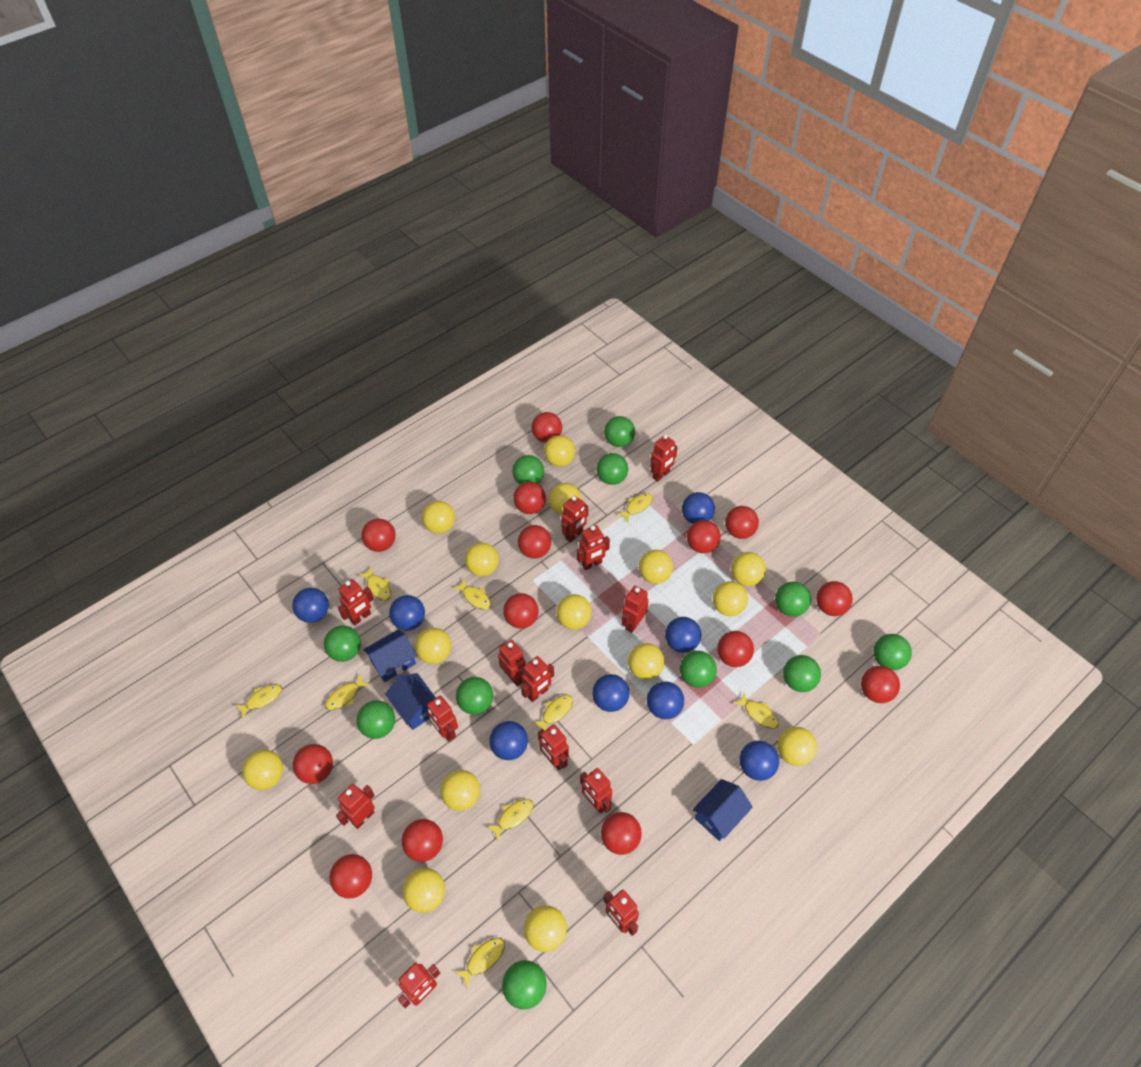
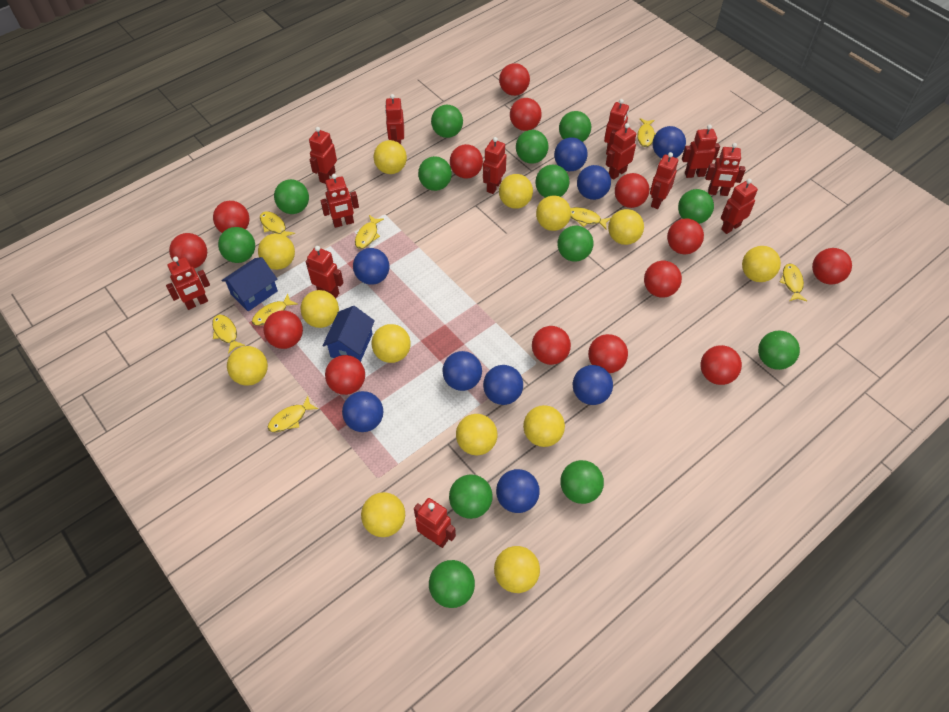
blue ball: 8 -> 9
blue house: 3 -> 2
green ball: 11 -> 13
yellow ball: 15 -> 13
yellow fish: 9 -> 8

